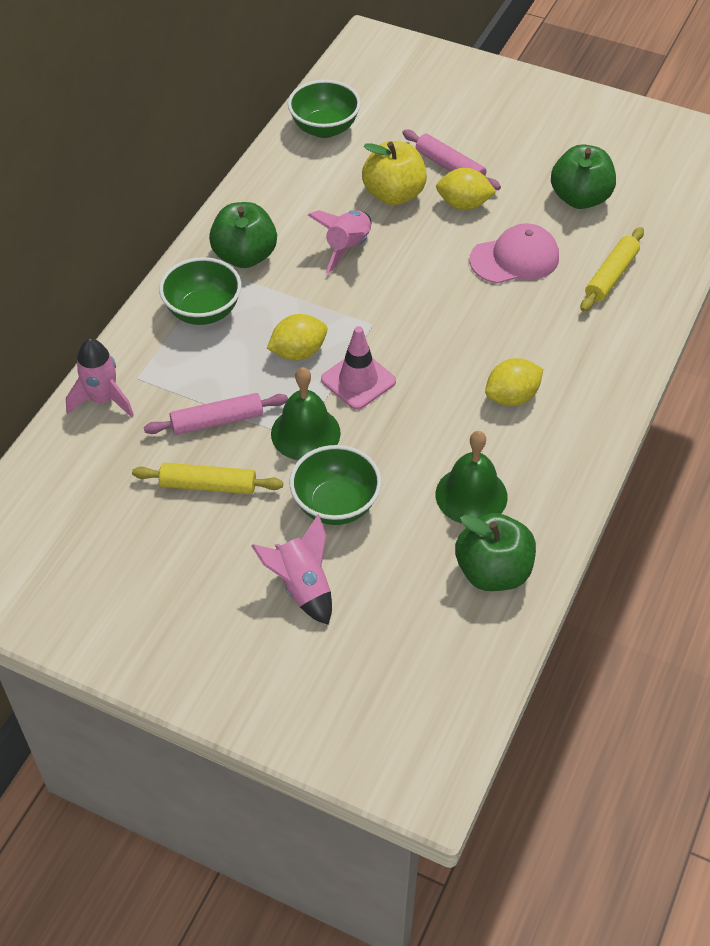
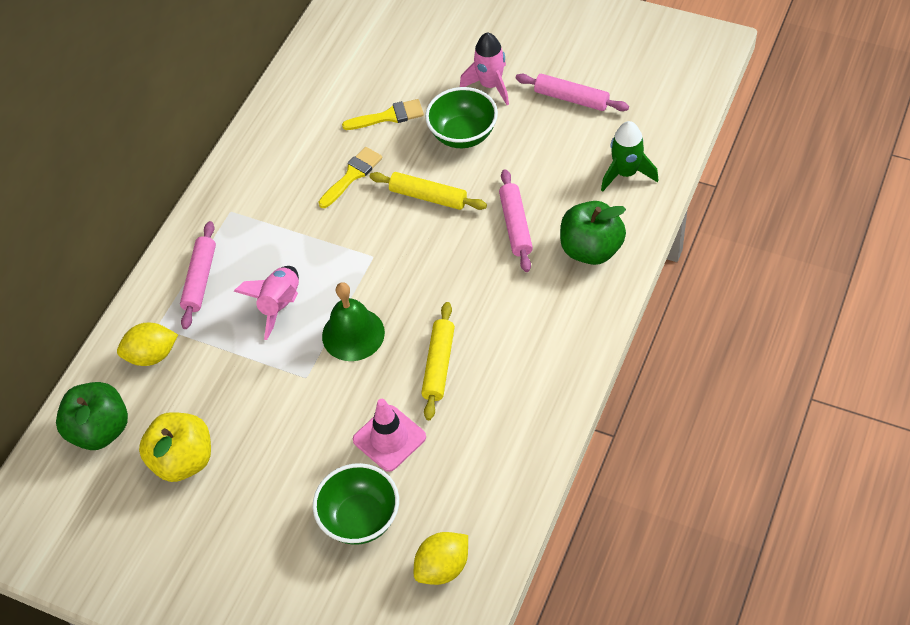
green apple: 3 -> 2
green bell: 2 -> 1
green bowl: 3 -> 2
green rocket: 0 -> 1
pink cap: 1 -> 0
pink rocket: 3 -> 2
pink rolling pin: 2 -> 3
yellow brush: 0 -> 2
yellow lemon: 3 -> 2

